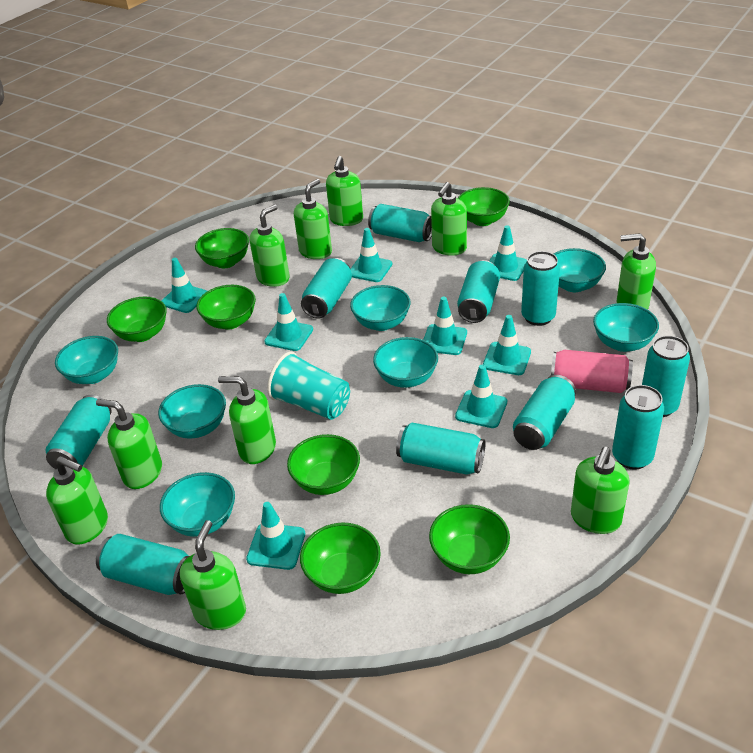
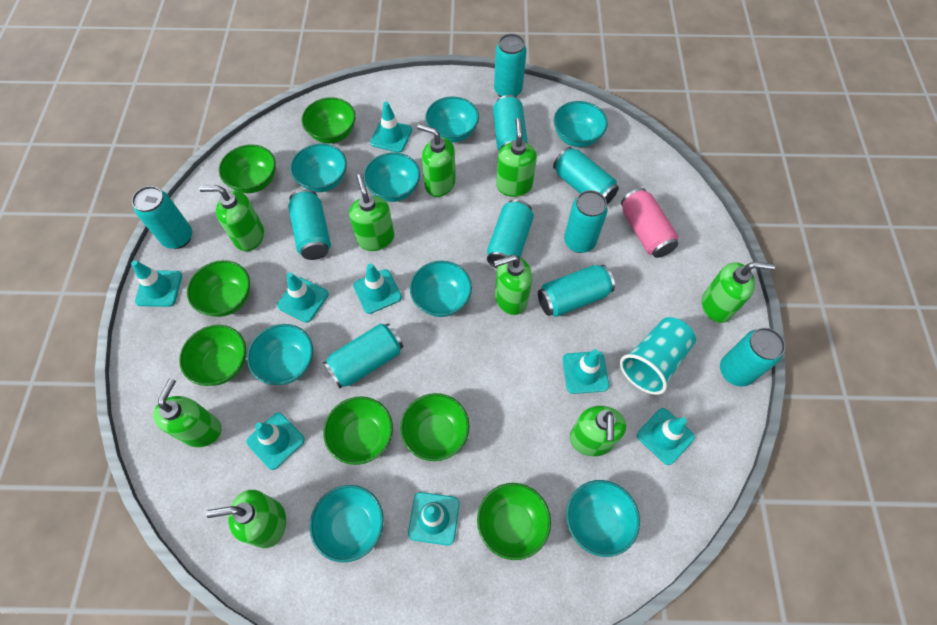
green soap dispenser: 10 -> 9
turquoise bowl: 7 -> 8

